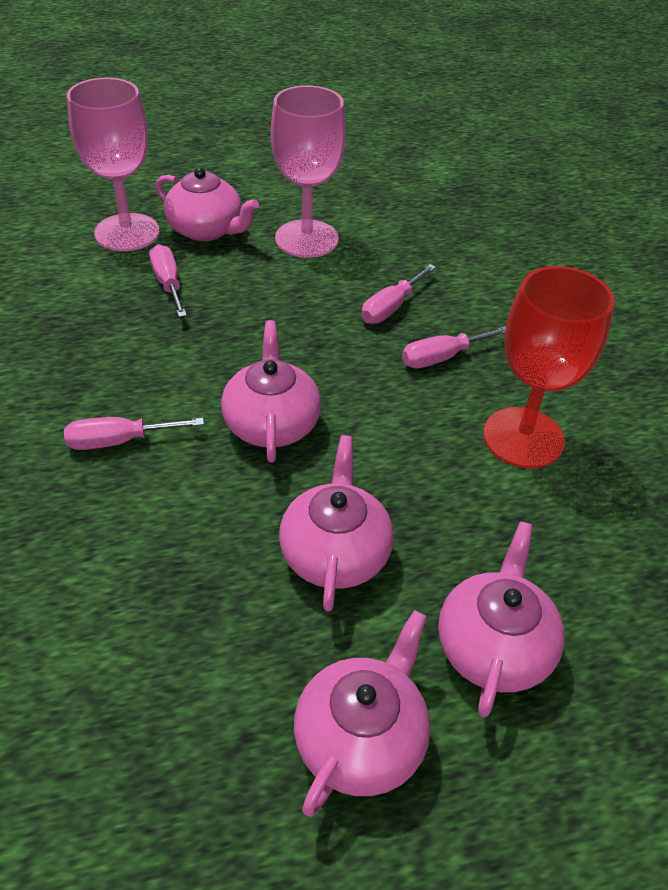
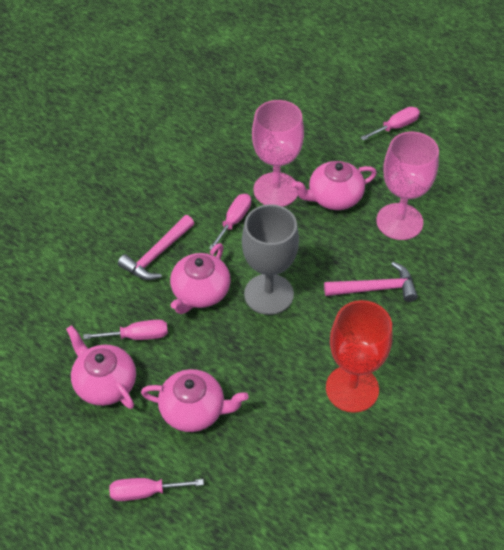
grey goblet: 0 -> 1
pink hammer: 0 -> 2
pink teapot: 5 -> 4

